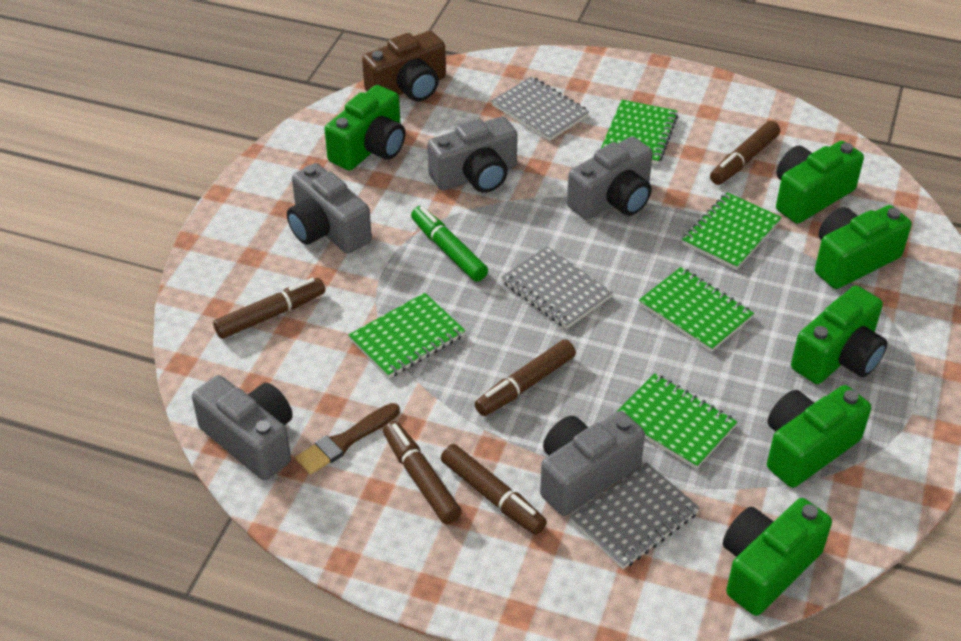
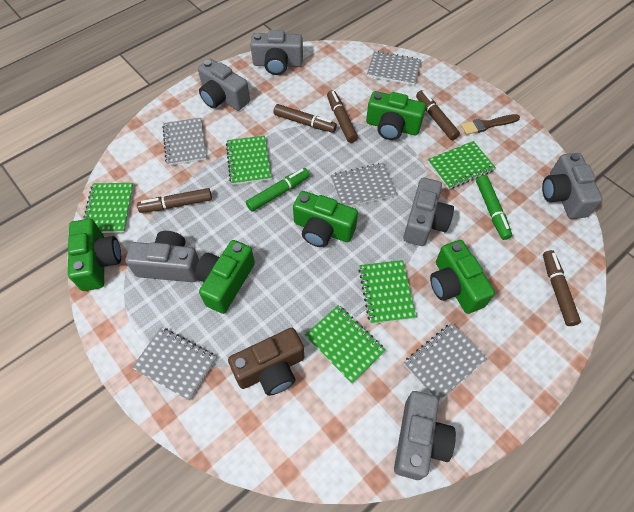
green camera: 6 -> 5
green marker: 1 -> 2
grey camera: 5 -> 6
grey notebook: 3 -> 5

